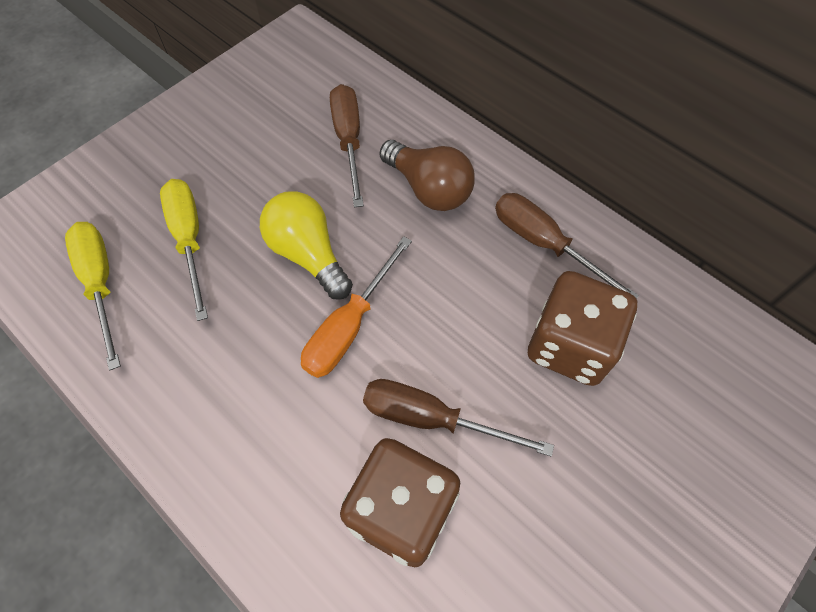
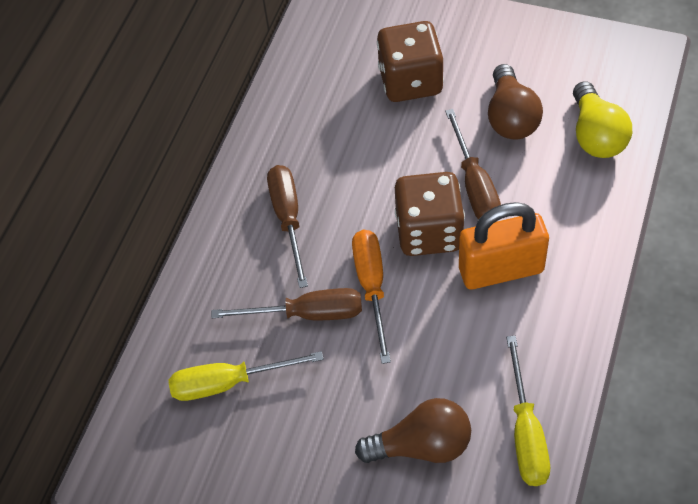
brown light bulb: 1 -> 2
orange padlock: 0 -> 1

